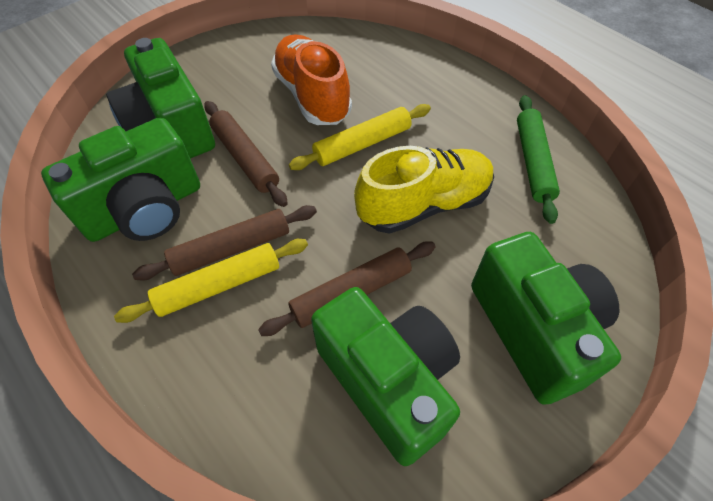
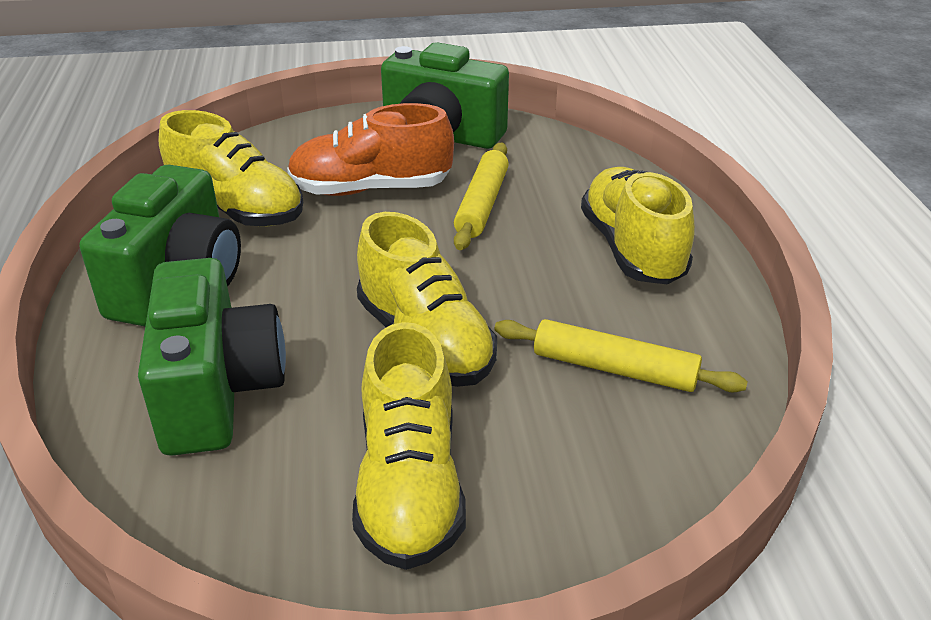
brown rolling pin: 3 -> 0
green camera: 4 -> 3
green rolling pin: 1 -> 0
yellow shoe: 1 -> 4

